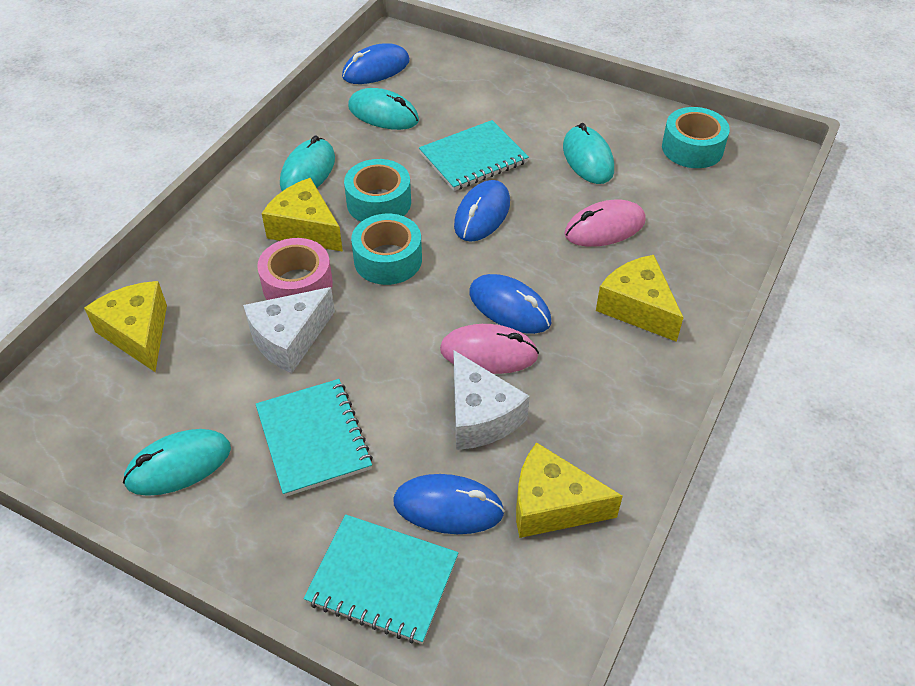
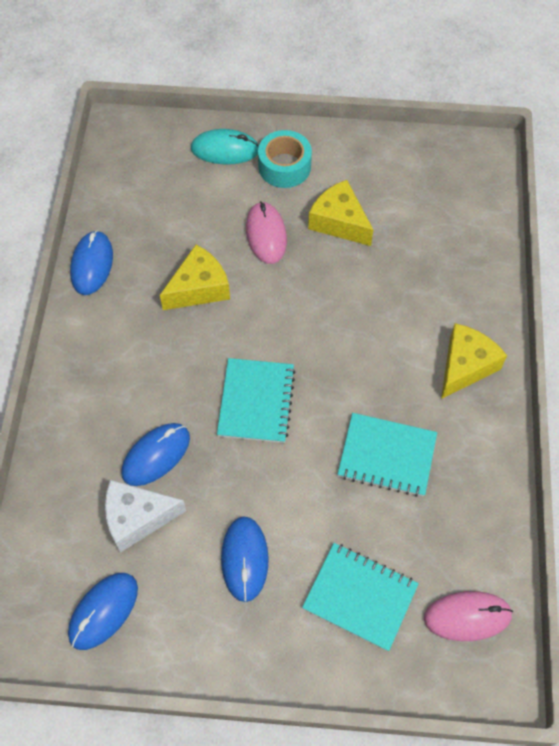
pink tape: 1 -> 0
turquoise mouse: 4 -> 1
turquoise tape: 3 -> 1
white cheese: 2 -> 1
yellow cheese: 4 -> 3

